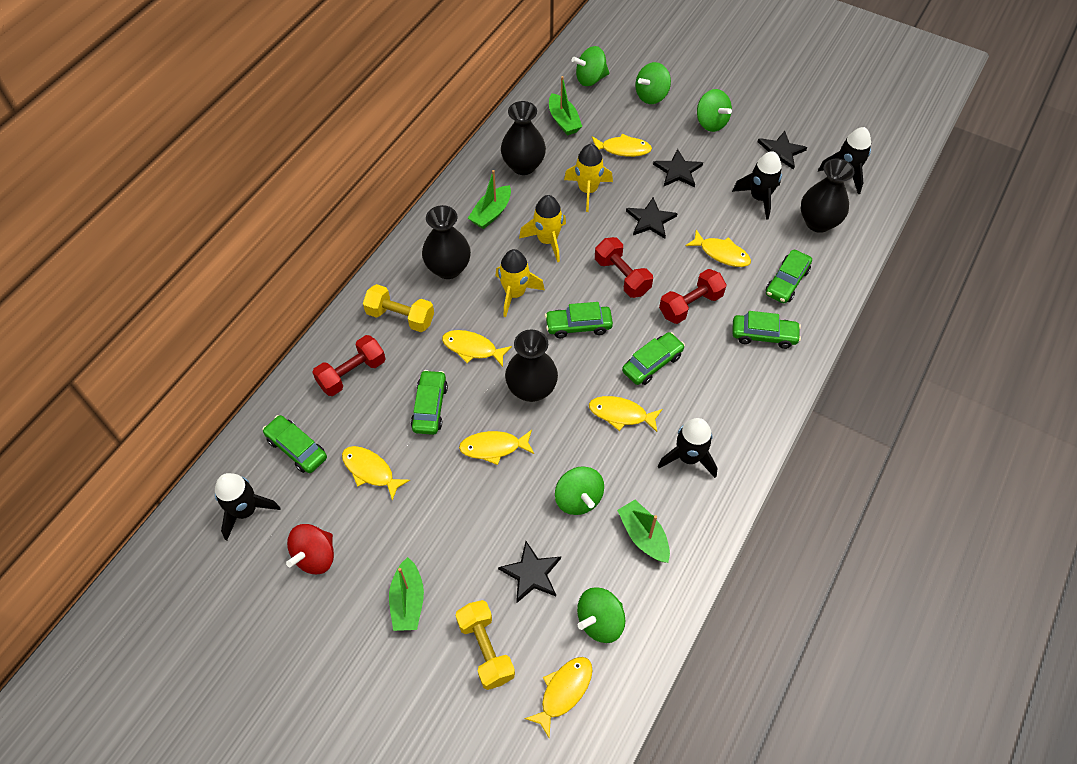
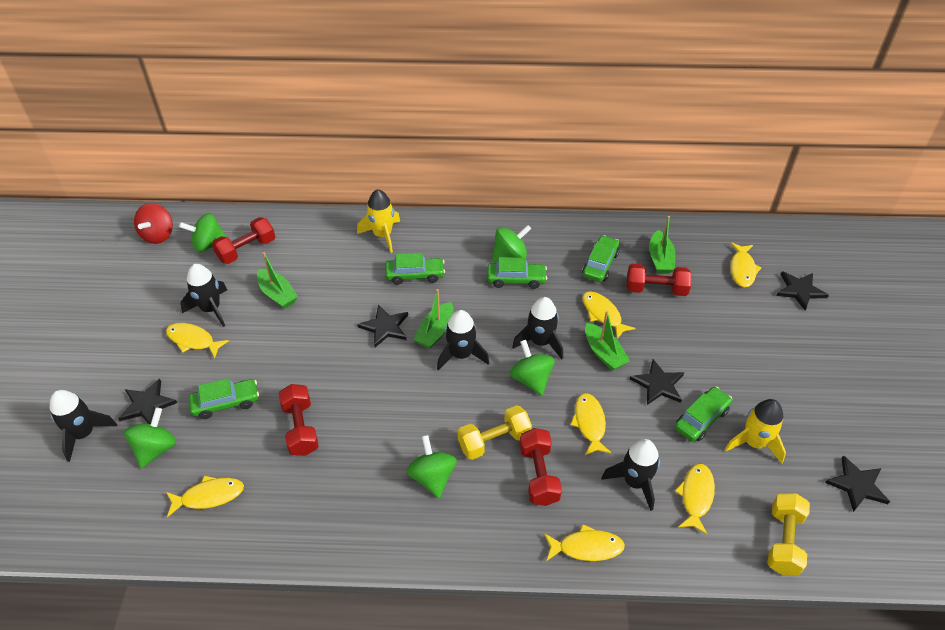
black rocket: 4 -> 5
black star: 4 -> 5
black vase: 4 -> 0
green car: 6 -> 5
red dumbbell: 3 -> 4
yellow rocket: 3 -> 2

